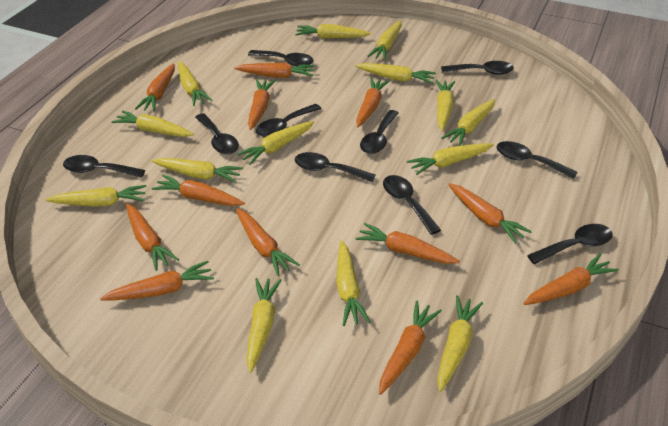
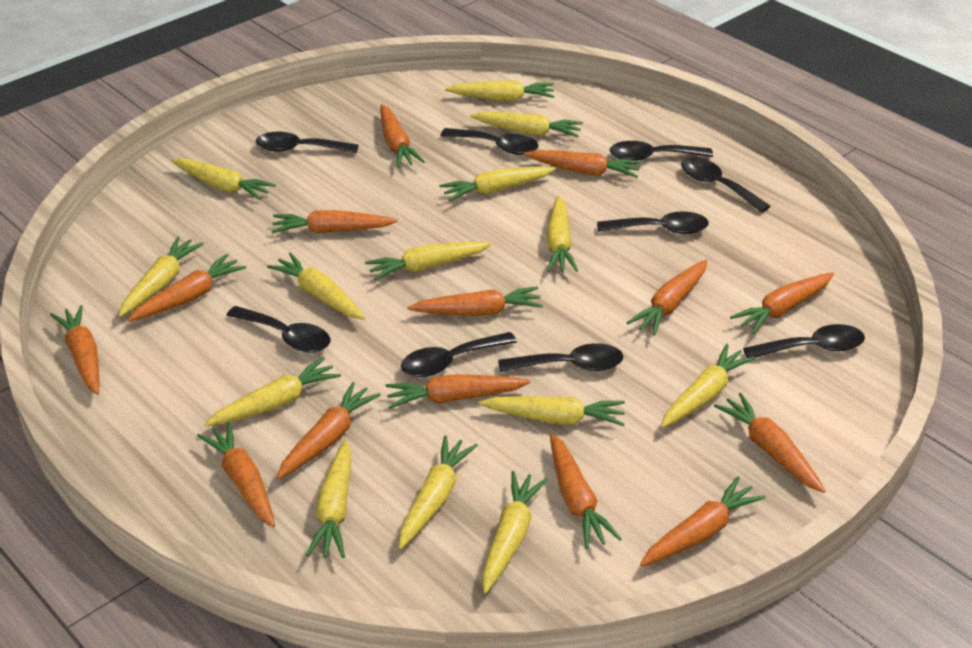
black spoon: 10 -> 9
orange carrot: 12 -> 14

